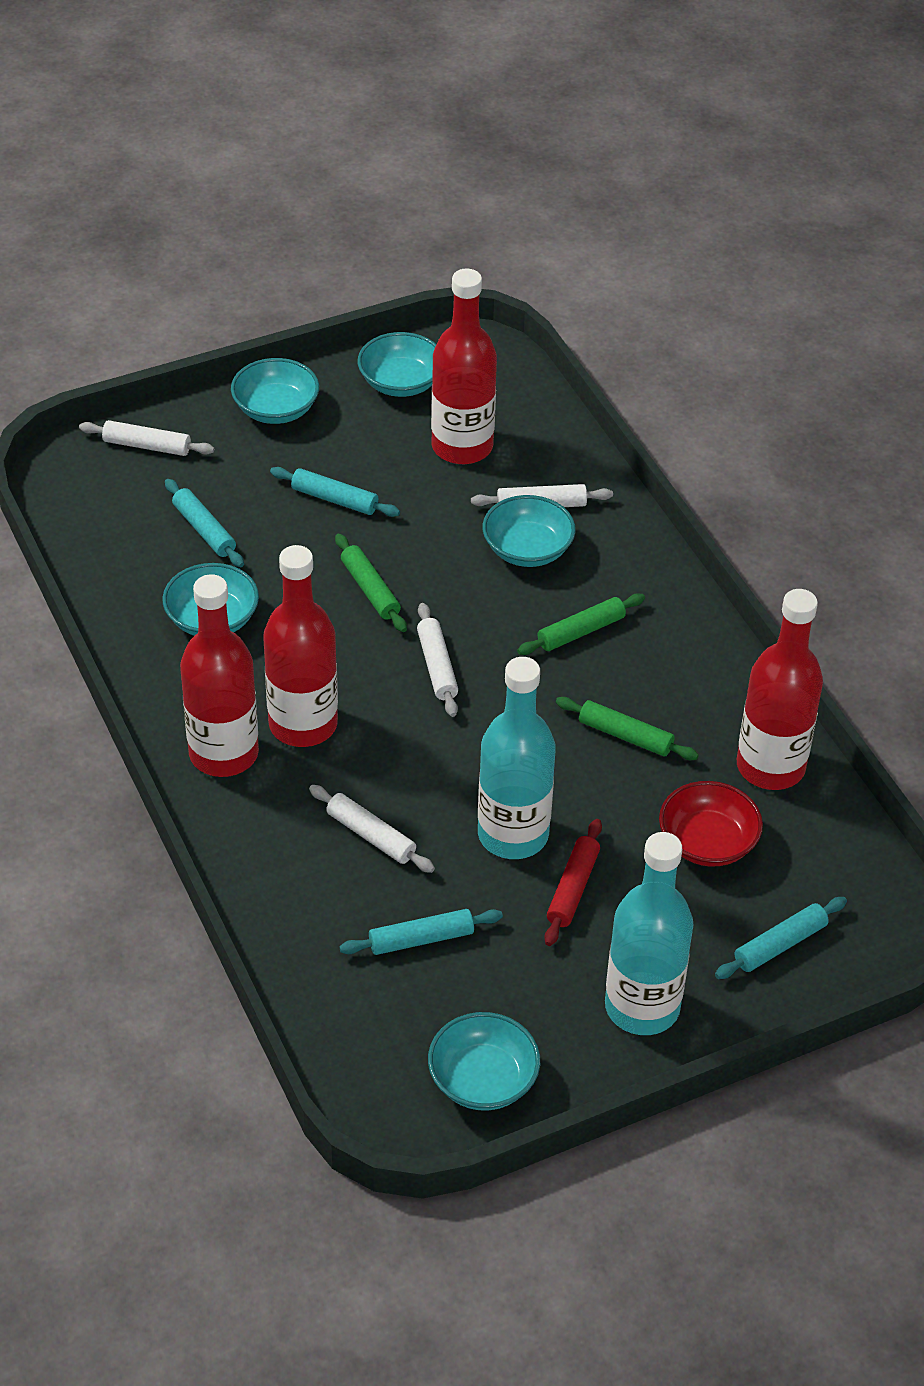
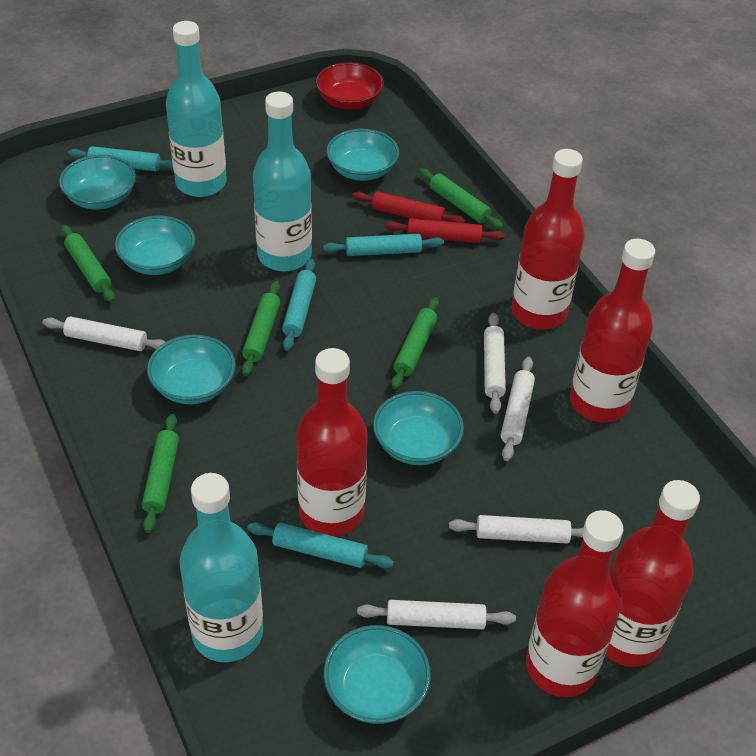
green rolling pin: 3 -> 5
red bottle: 4 -> 5
red rolling pin: 1 -> 2
turquoise bottle: 2 -> 3
turquoise bowl: 5 -> 6
white rolling pin: 4 -> 5

